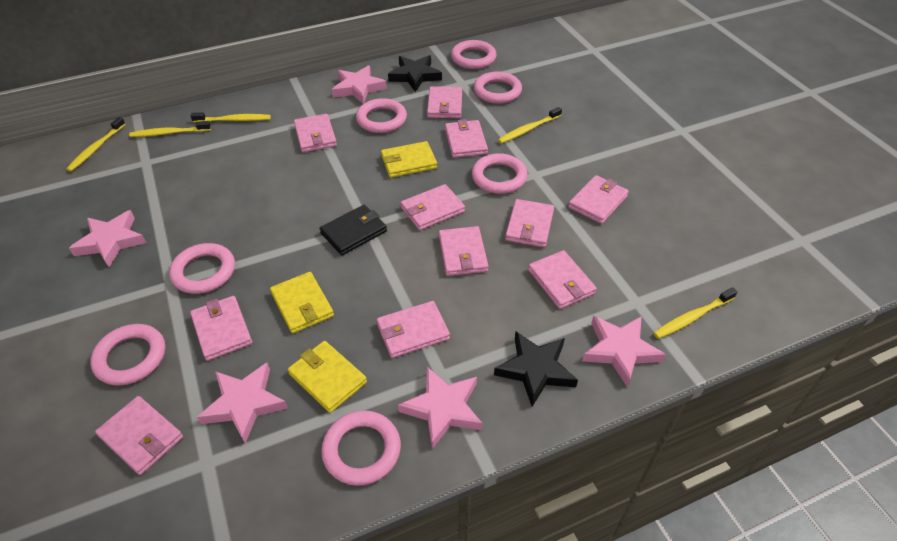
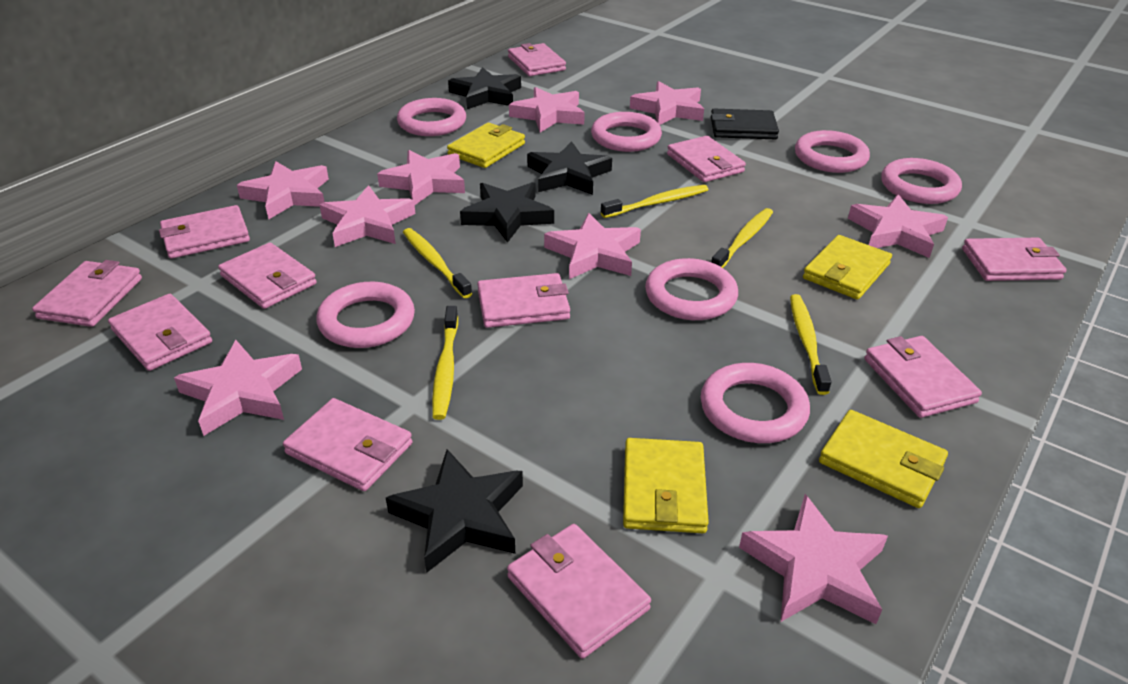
black star: 2 -> 4
pink star: 5 -> 9
yellow wallet: 3 -> 4

